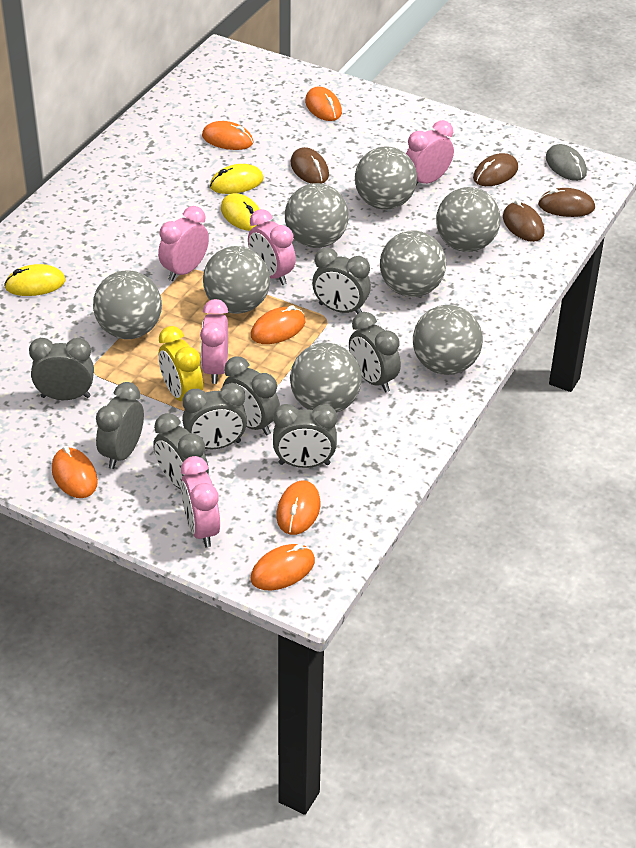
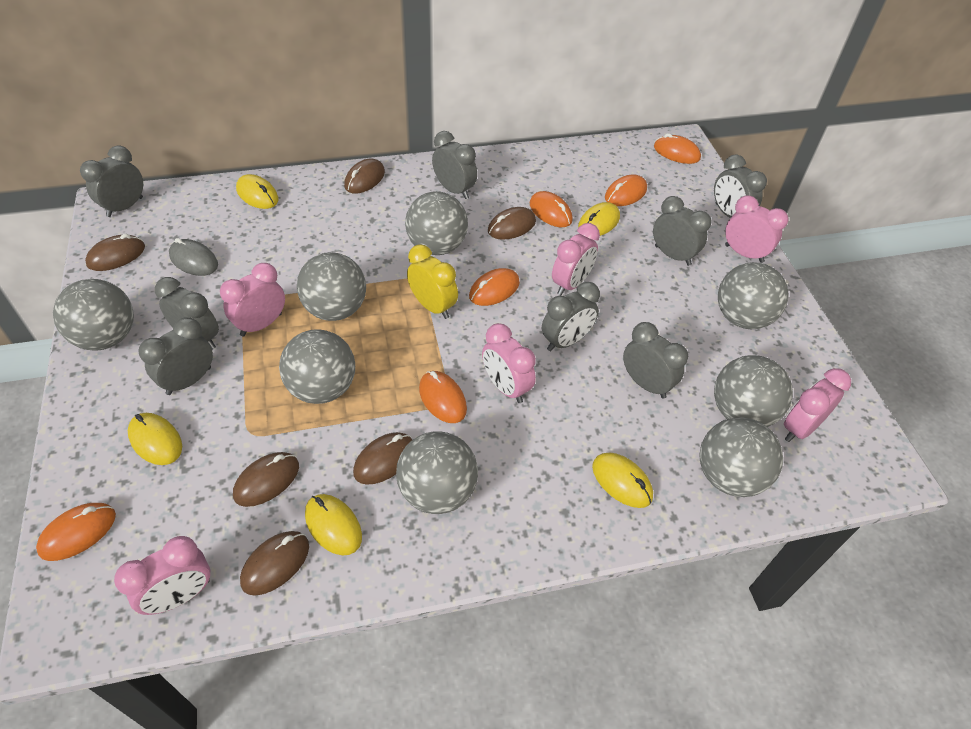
brown mouse: 4 -> 6
pink clock: 5 -> 6
yellow mouse: 3 -> 5

